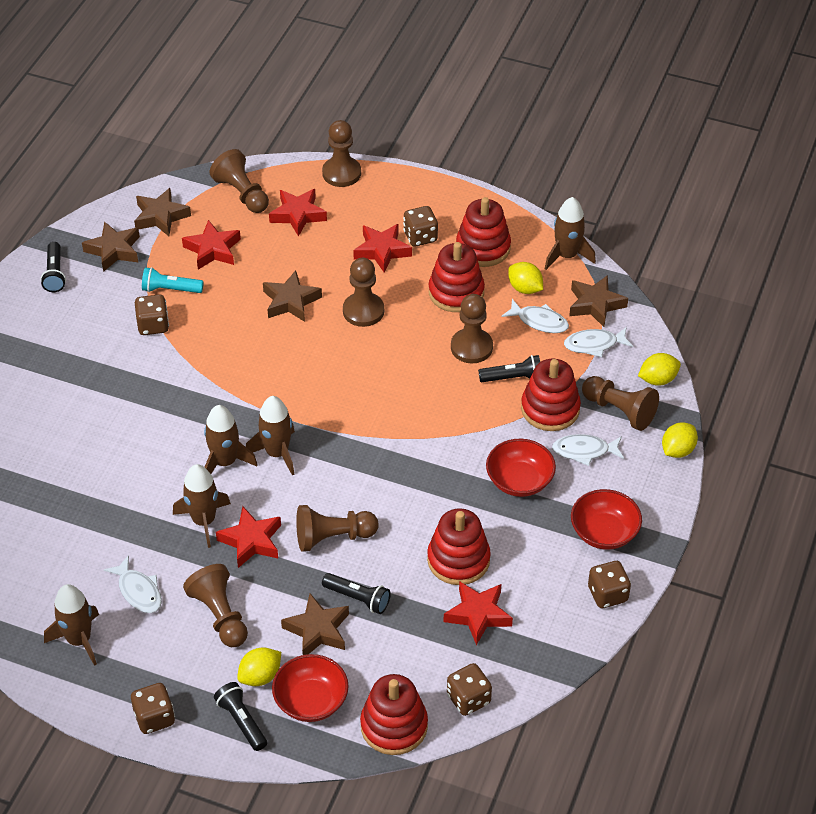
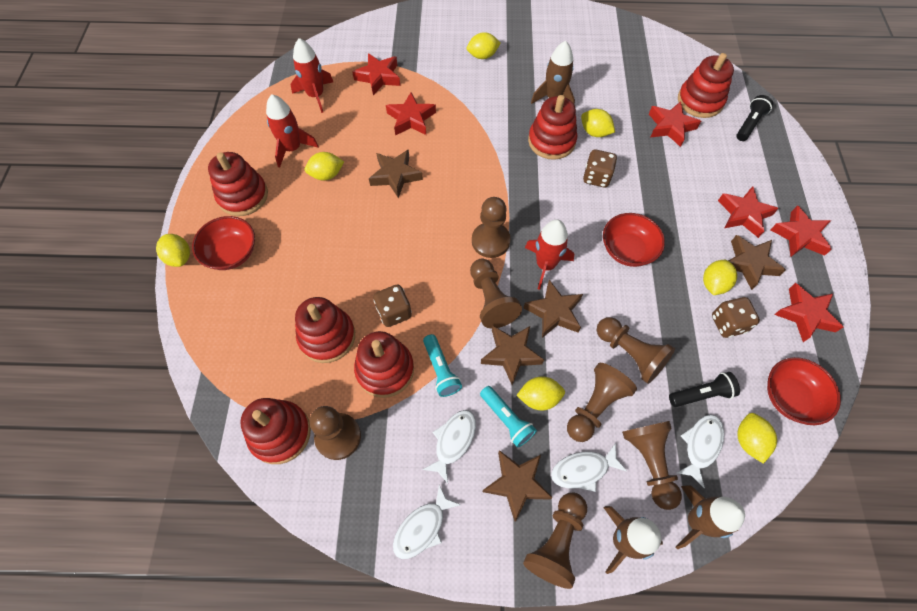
black flashlight: 4 -> 2
brown dice: 5 -> 3
brown rocket: 5 -> 3
red rocket: 0 -> 3
red stacking toy: 5 -> 6
red star: 5 -> 6
turquoise flashlight: 1 -> 2
yellow lemon: 4 -> 7

